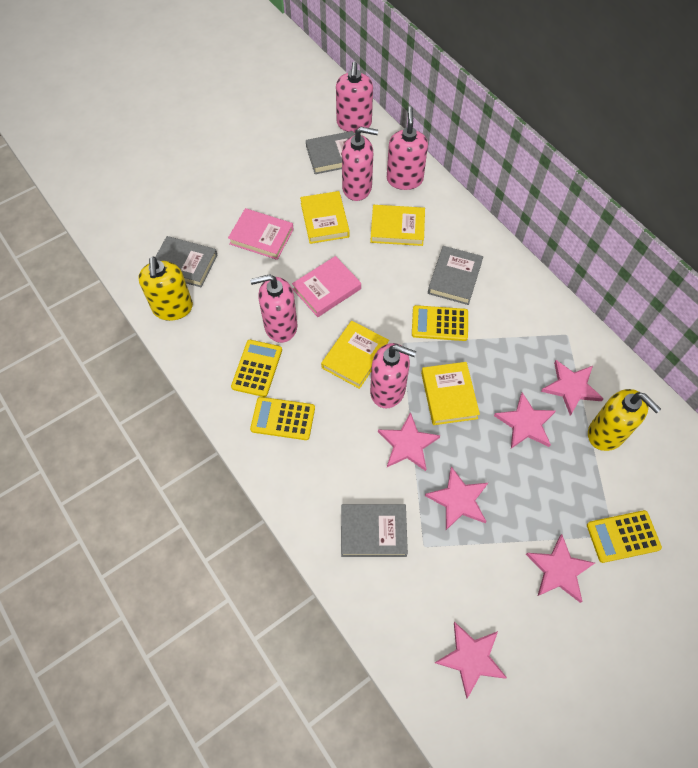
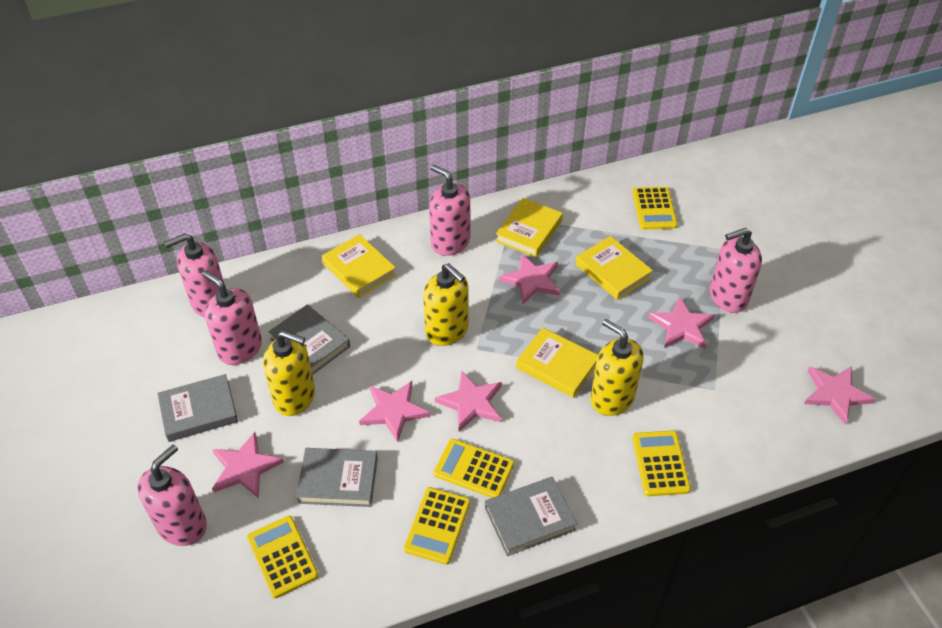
pink book: 2 -> 0
yellow calculator: 4 -> 5
yellow soap dispenser: 2 -> 3

